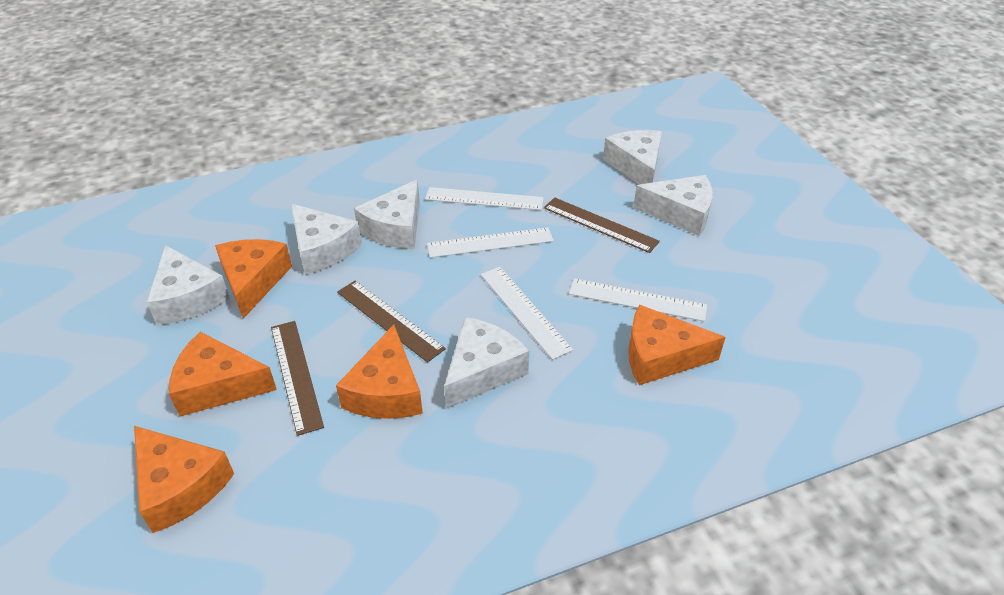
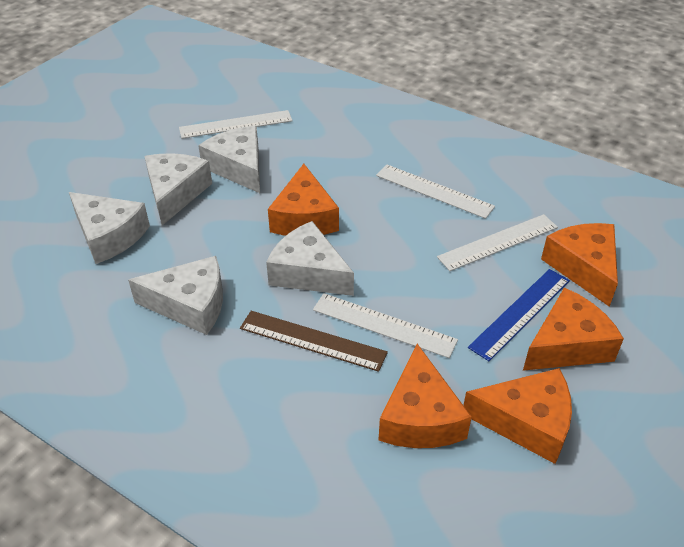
blue ruler: 0 -> 1
brown ruler: 3 -> 1
white cheese: 6 -> 5

